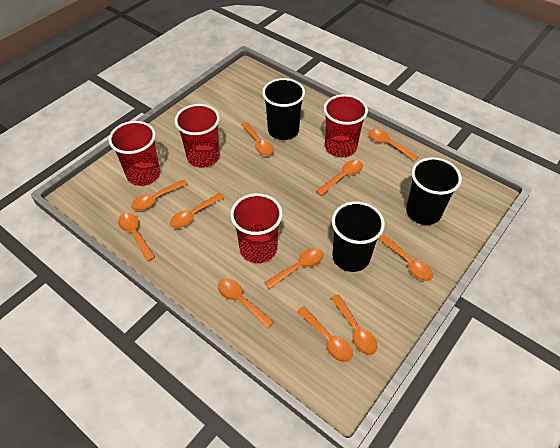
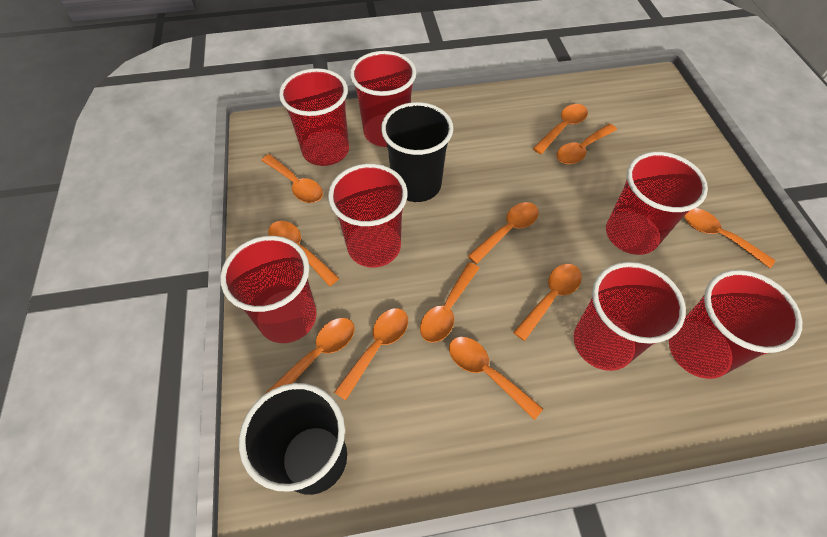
black cup: 3 -> 2
red cup: 4 -> 7

